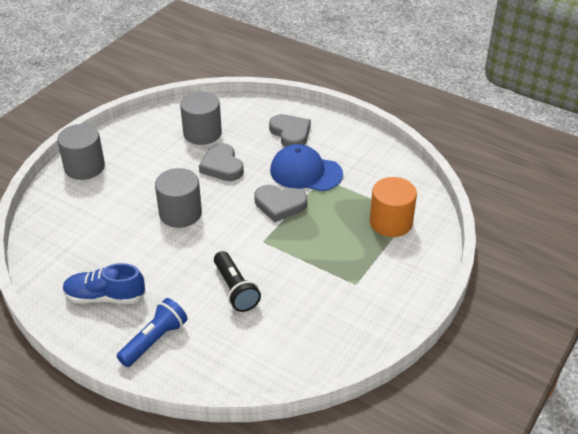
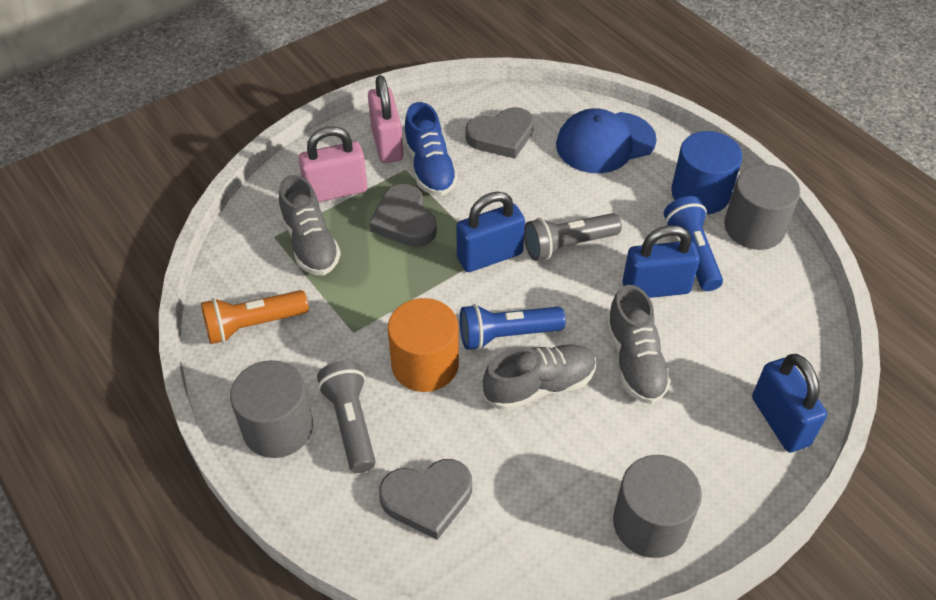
black flashlight: 1 -> 0
blue cylinder: 0 -> 1
blue flashlight: 1 -> 2
blue padlock: 0 -> 3
grey flashlight: 0 -> 2
grey shoe: 0 -> 3
orange flashlight: 0 -> 1
pink padlock: 0 -> 2

